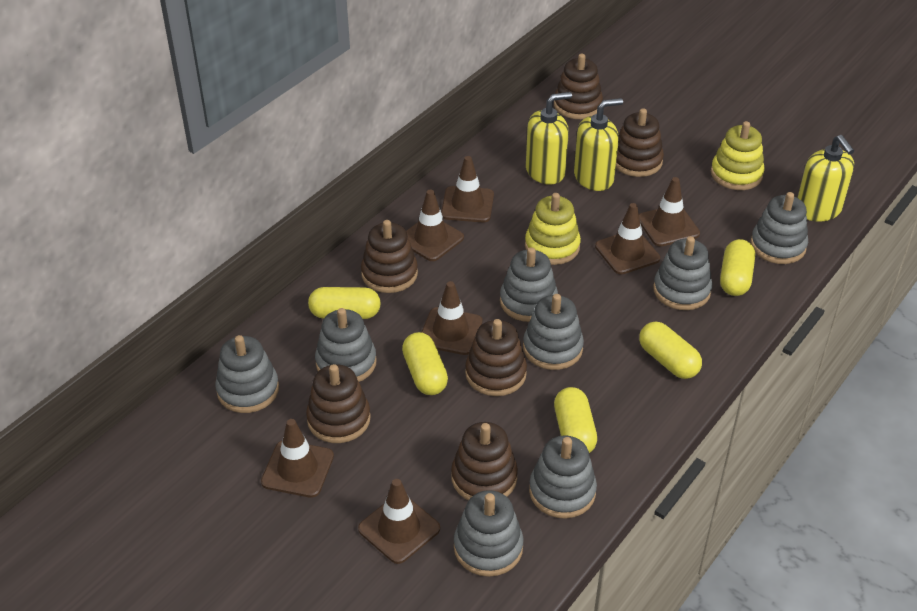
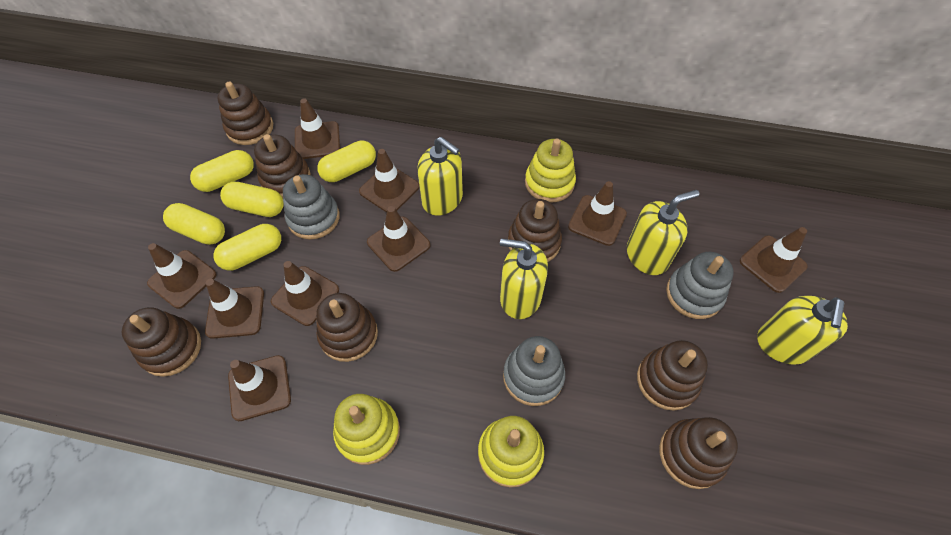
brown stacking toy: 6 -> 7
brown traffic cone: 7 -> 9
grey stacking toy: 8 -> 3
yellow soap dispenser: 3 -> 4
yellow stacking toy: 2 -> 3

